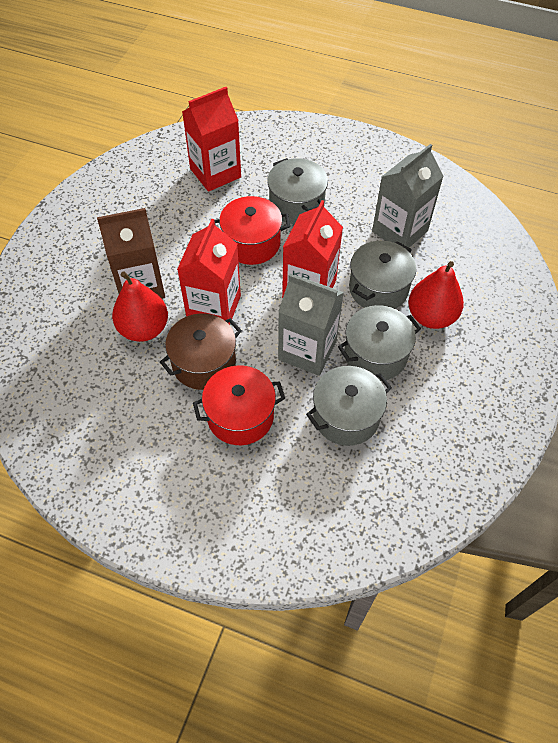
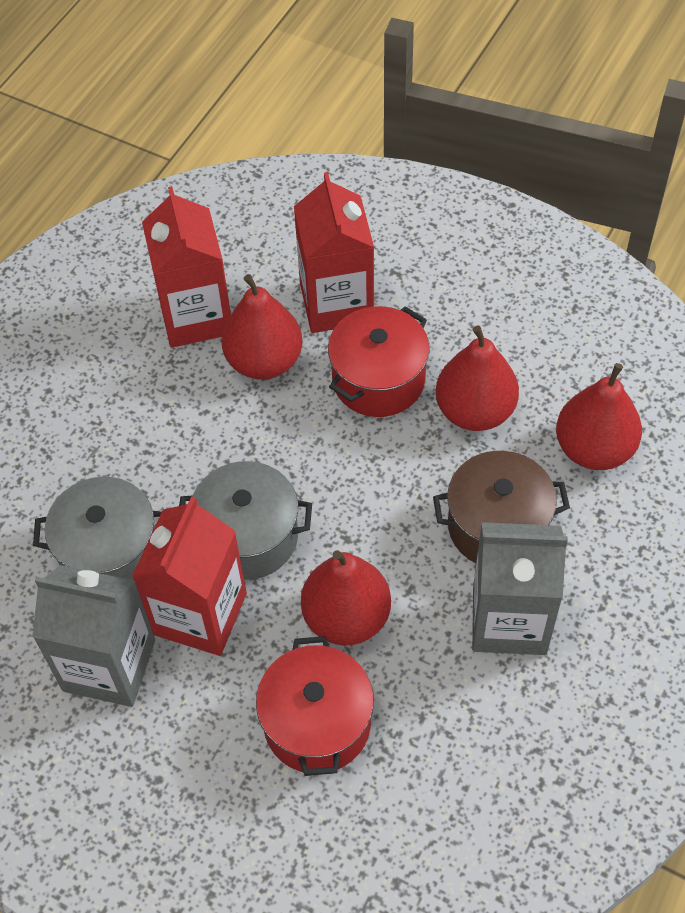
brown carton: 1 -> 0
grey pot: 4 -> 2
red pear: 2 -> 4

